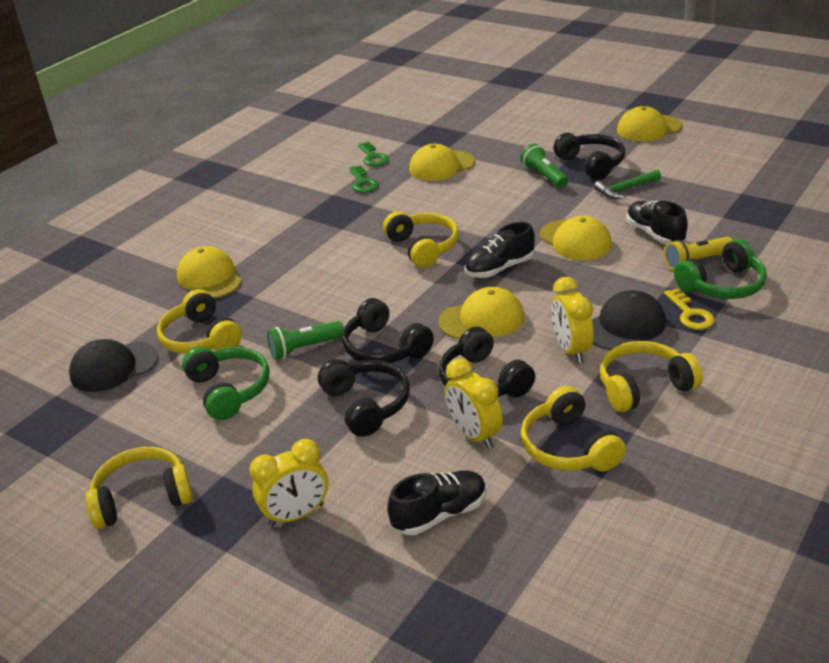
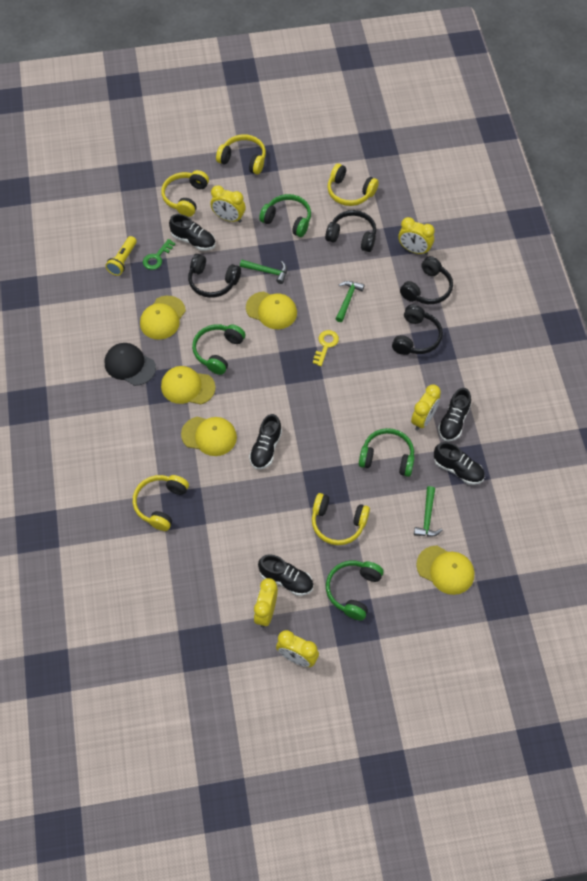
black cap: 2 -> 1
black shoe: 3 -> 5
green flashlight: 2 -> 0
green hammer: 1 -> 3
green headphones: 2 -> 4
green key: 2 -> 1
yellow clock: 3 -> 5

